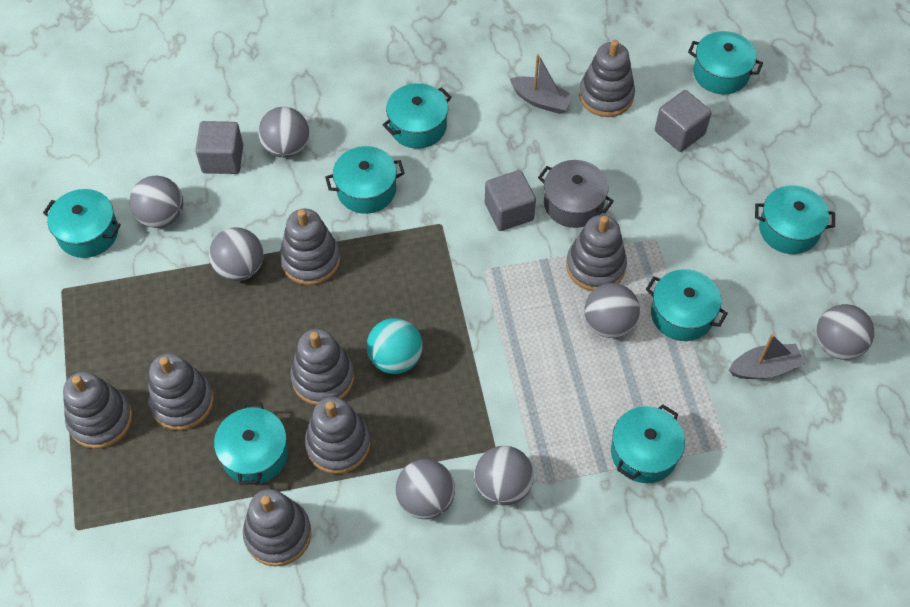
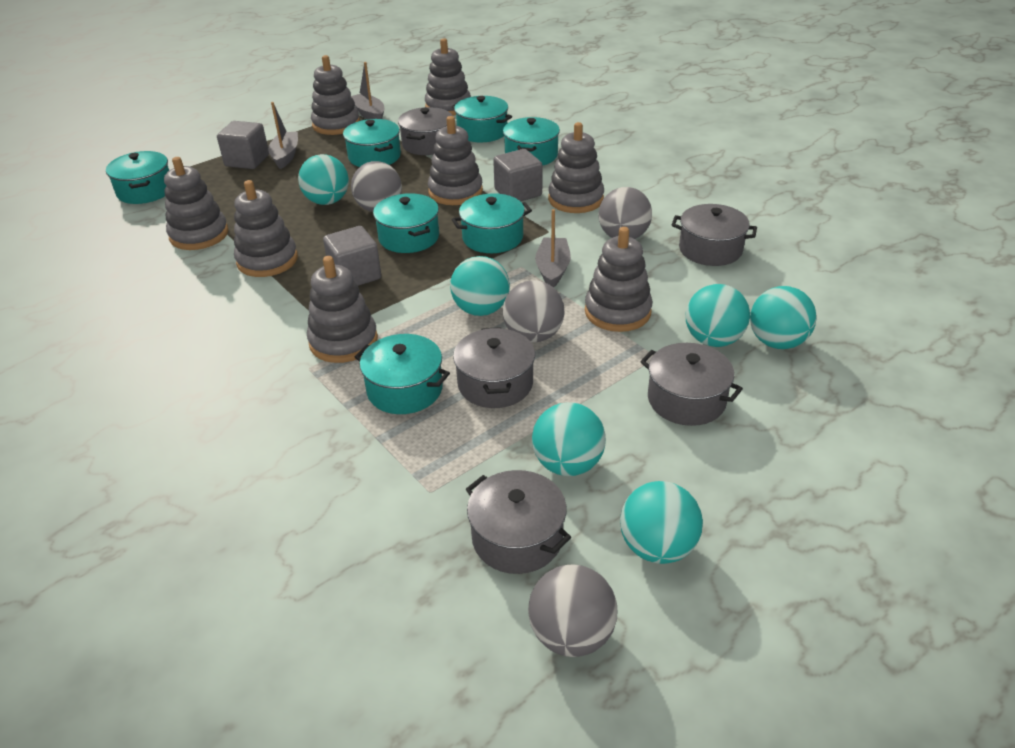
grey ball: 7 -> 4
grey boat: 2 -> 3
grey pot: 1 -> 5
turquoise ball: 1 -> 6
turquoise pot: 8 -> 7

